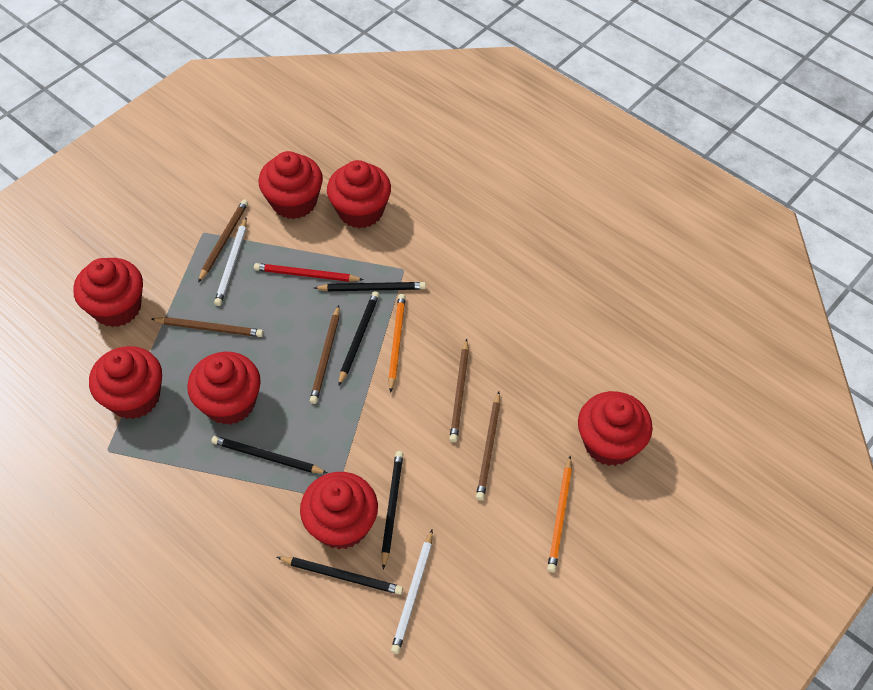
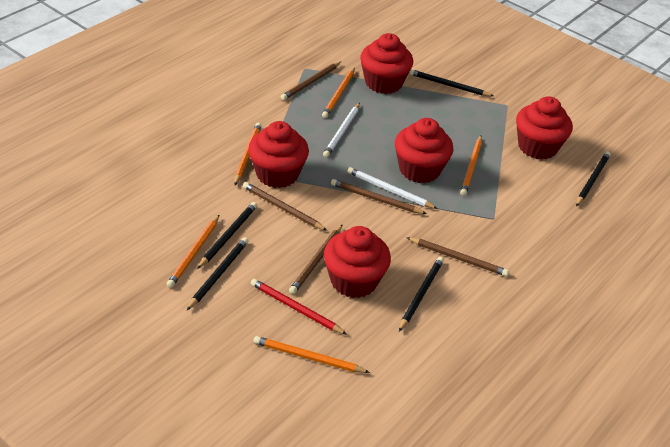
orange pencil: 2 -> 5
red cupcake: 7 -> 5

